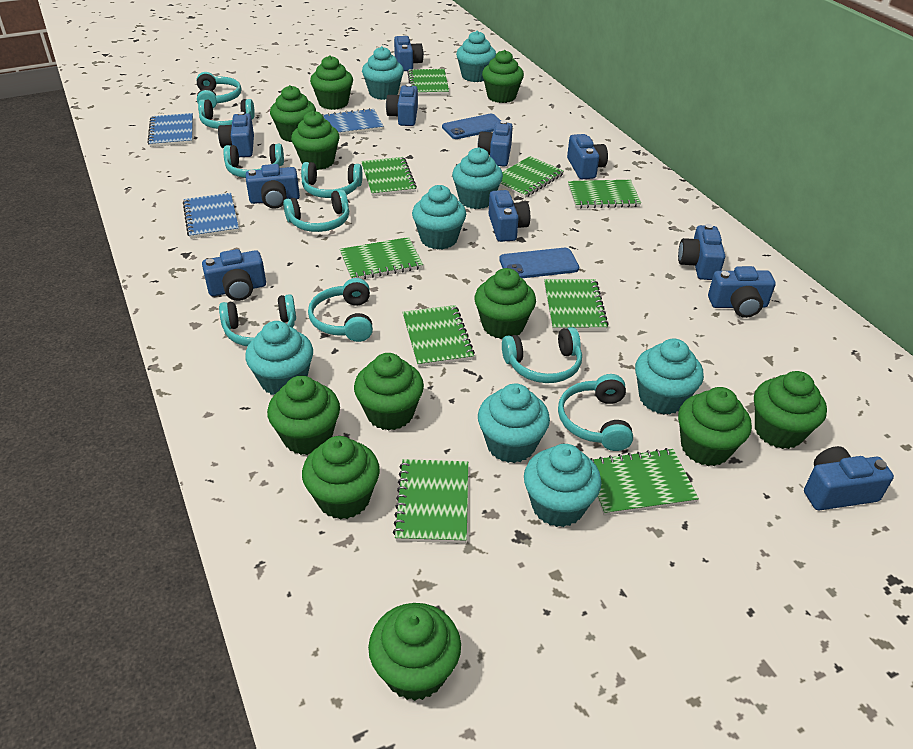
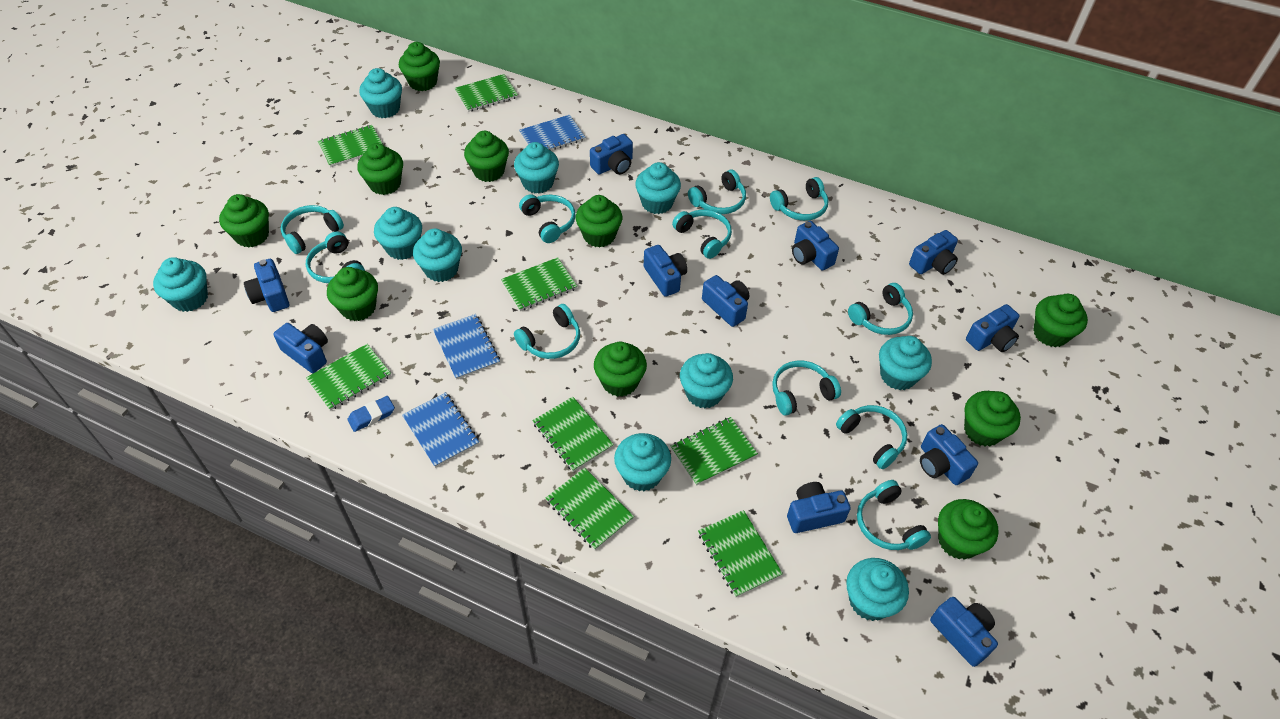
blue eraser: 0 -> 1
blue phone: 2 -> 0
green cupcake: 11 -> 10
green notebook: 9 -> 8
turquoise cupcake: 8 -> 10
turquoise headphones: 9 -> 11

